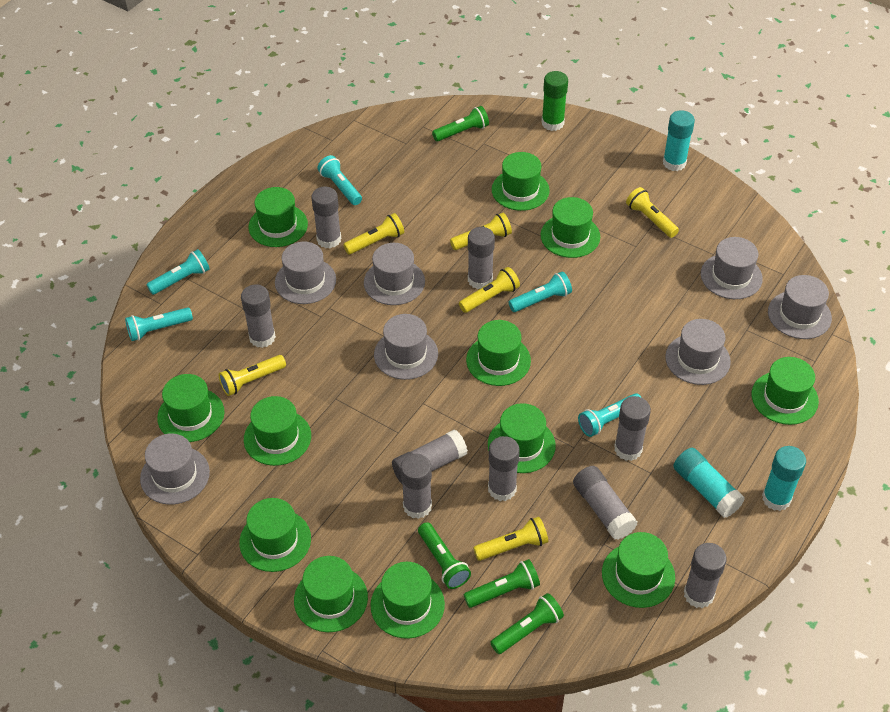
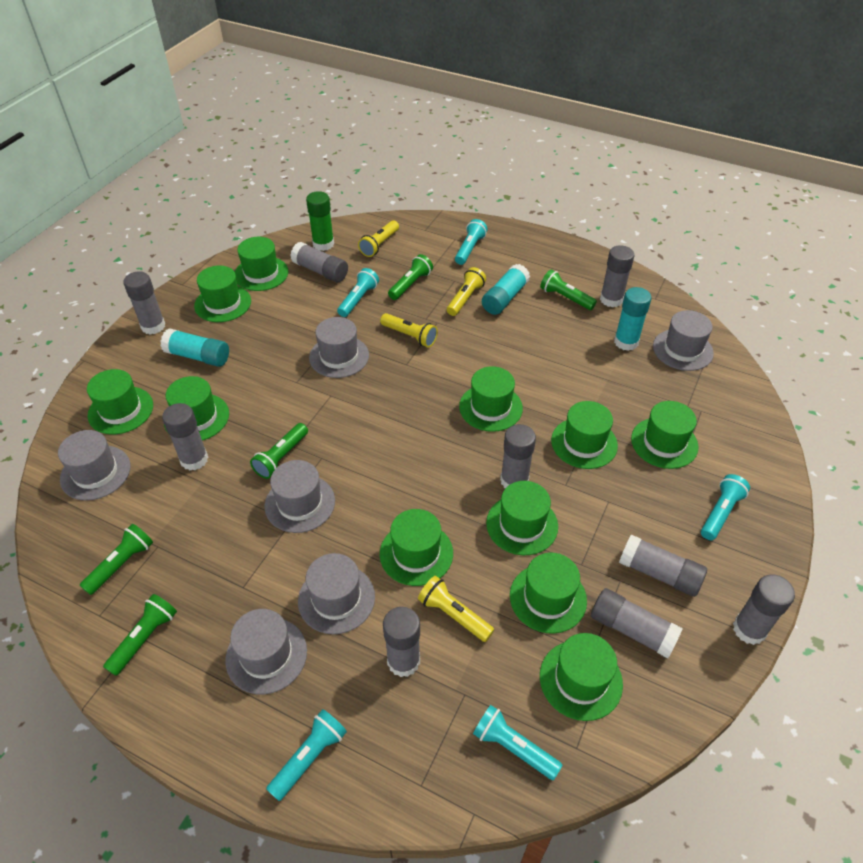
green flashlight: 4 -> 5
green hat: 12 -> 11
grey hat: 7 -> 6
yellow flashlight: 6 -> 4

